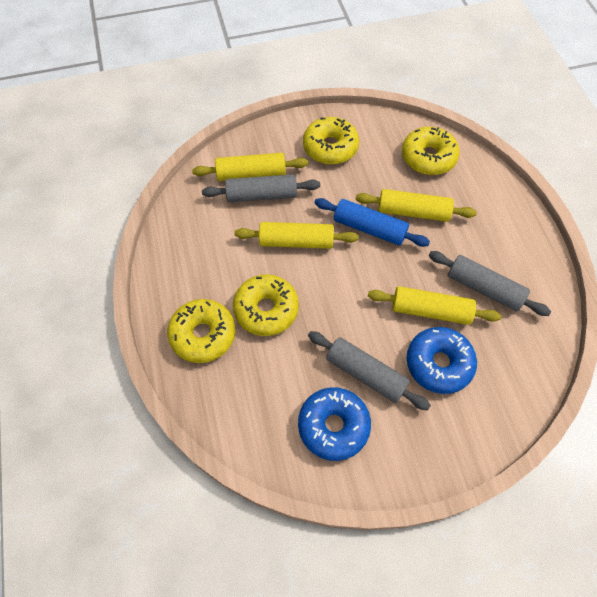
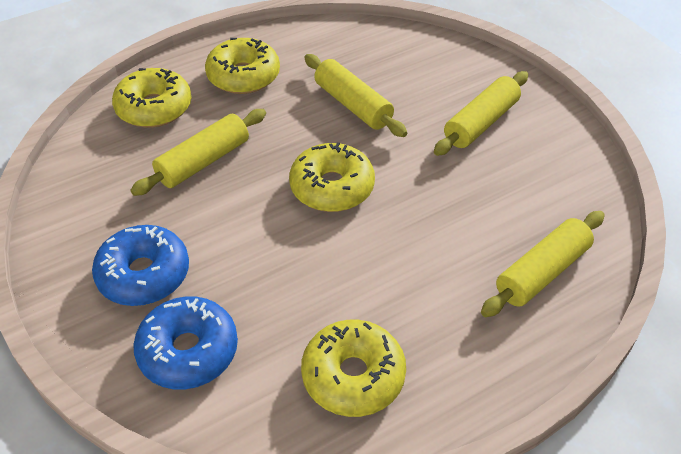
blue rolling pin: 1 -> 0
grey rolling pin: 3 -> 0

